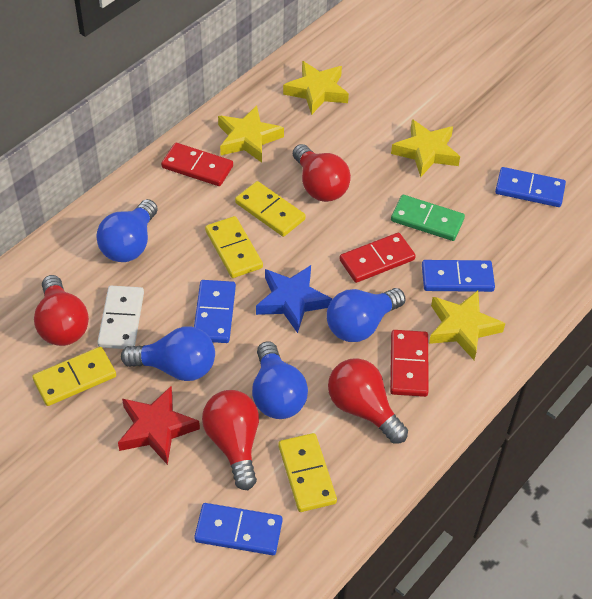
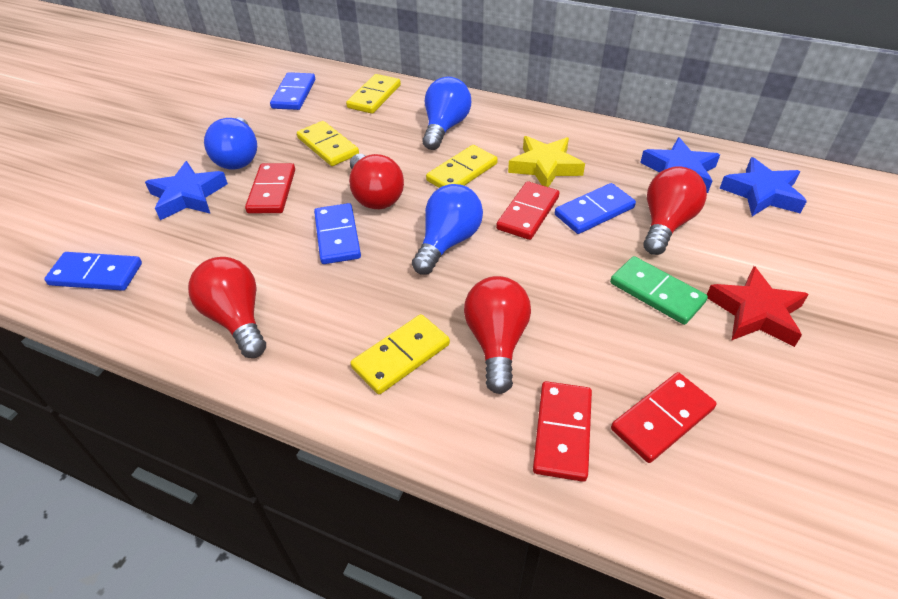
blue light bulb: 4 -> 3
blue star: 1 -> 3
red domino: 3 -> 4
white domino: 1 -> 0
yellow star: 4 -> 1

